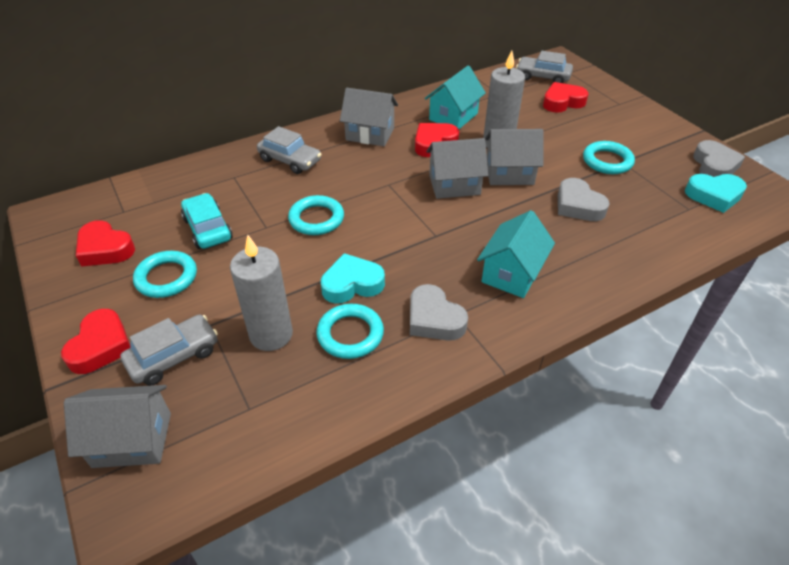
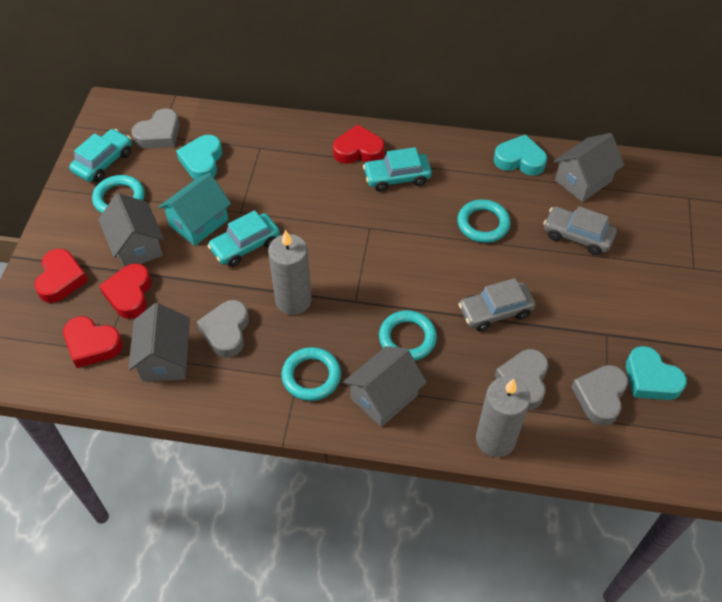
grey car: 3 -> 2
grey heart: 3 -> 4
turquoise car: 1 -> 3
turquoise heart: 2 -> 3
turquoise house: 2 -> 1

